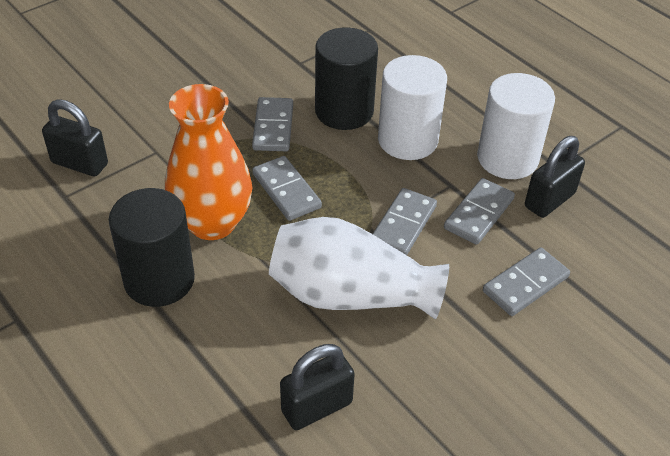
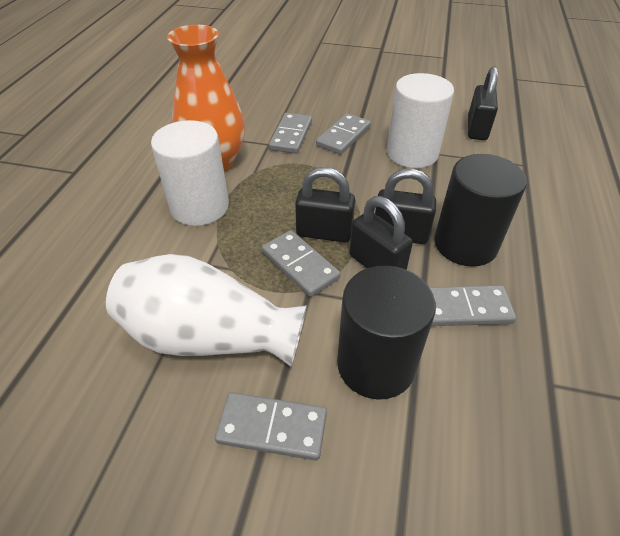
black padlock: 3 -> 4

